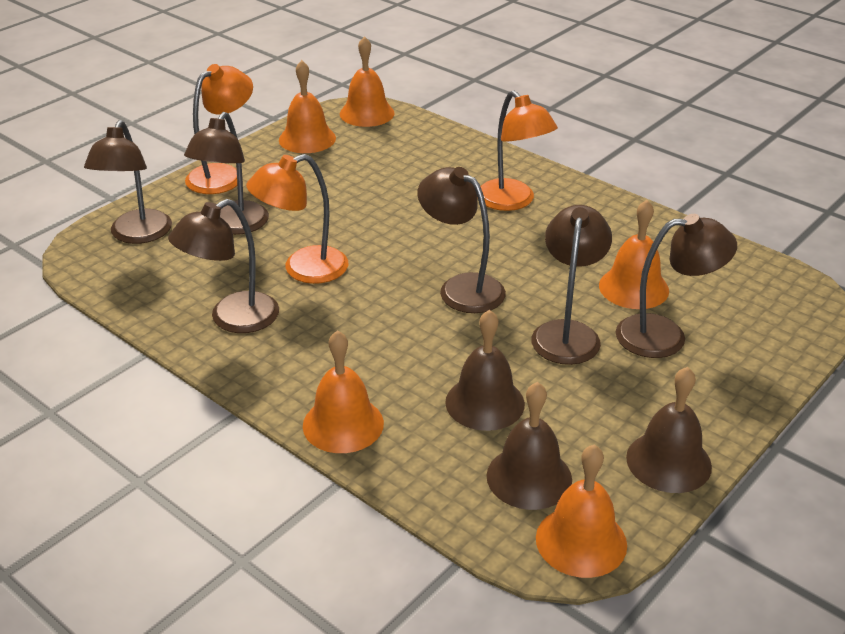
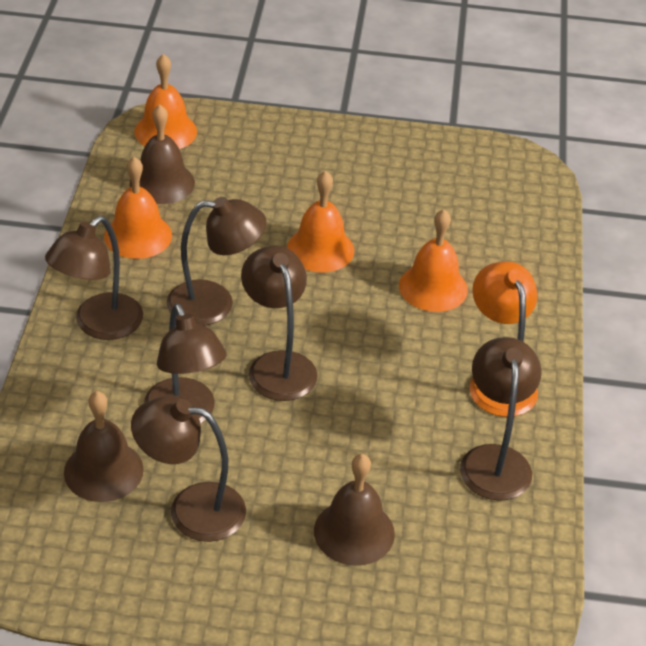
orange bell: 5 -> 4
orange lamp: 3 -> 1

